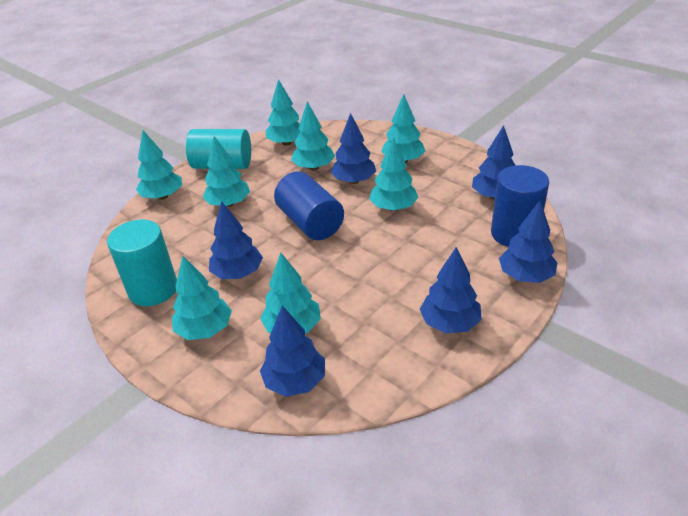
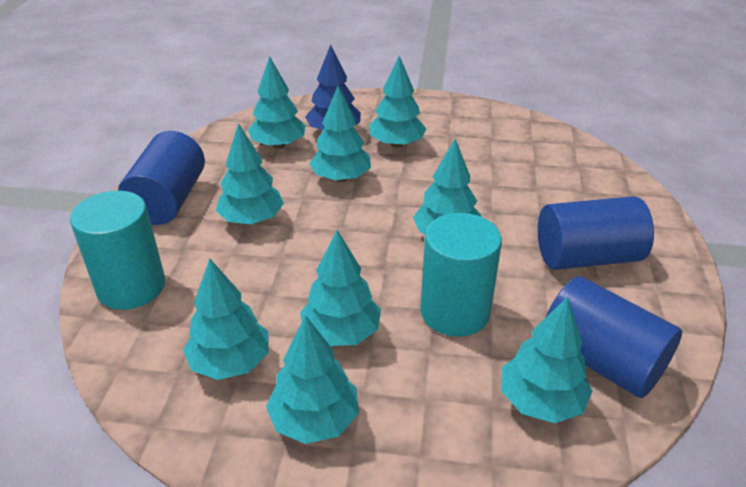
blue cylinder: 2 -> 3
blue tree: 6 -> 1
turquoise tree: 8 -> 9

